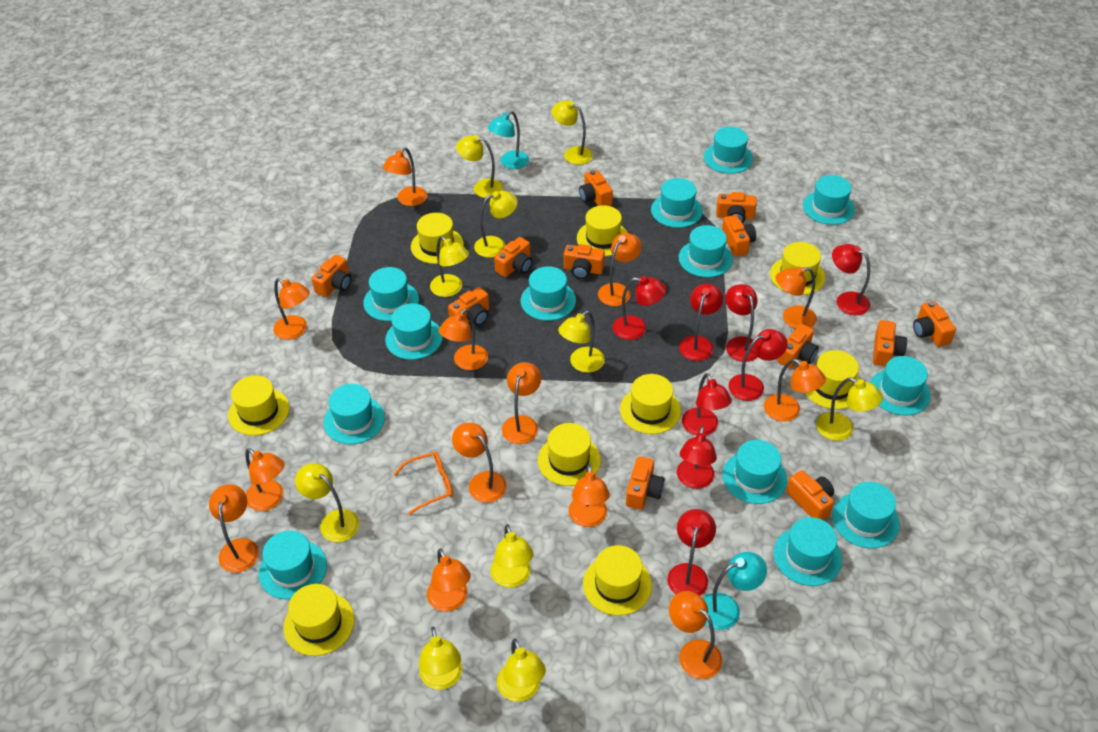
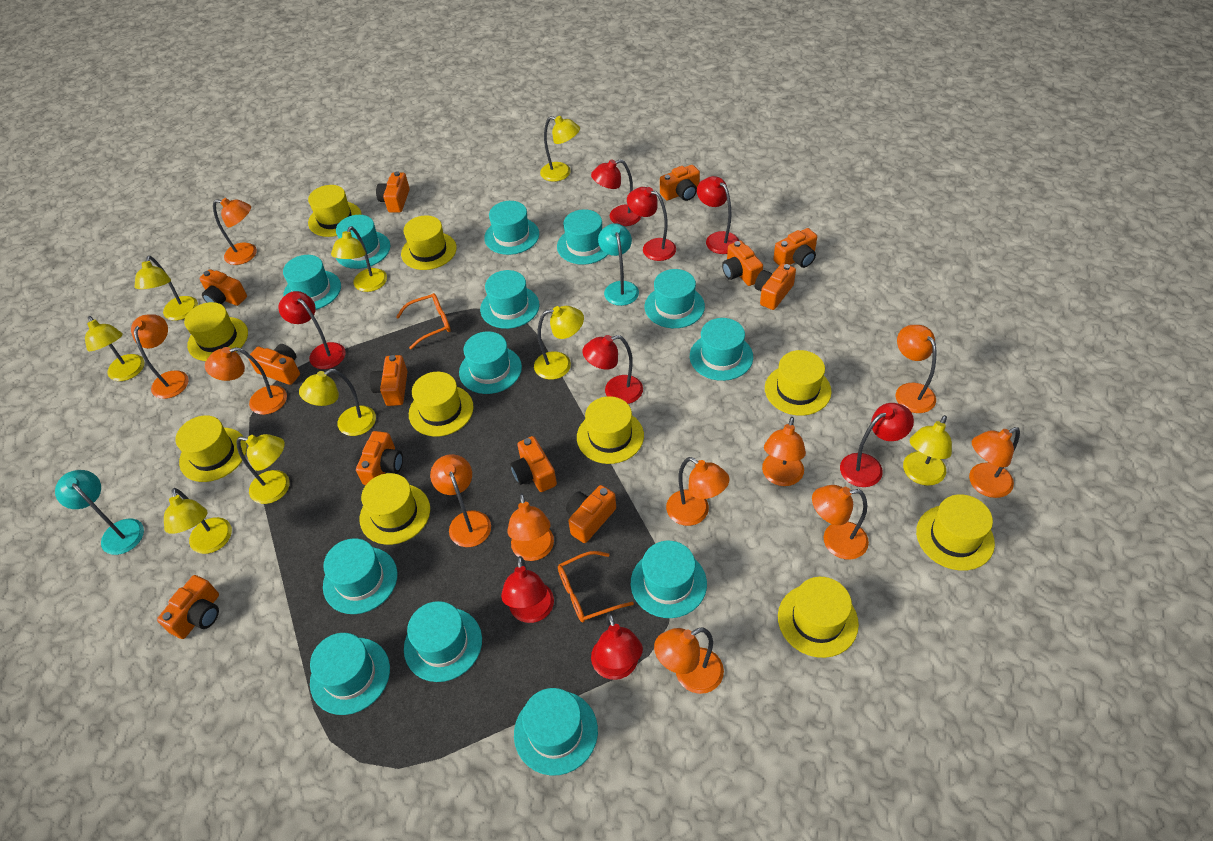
orange glasses: 1 -> 2
orange lamp: 13 -> 11
yellow hat: 9 -> 10
yellow lamp: 10 -> 9

